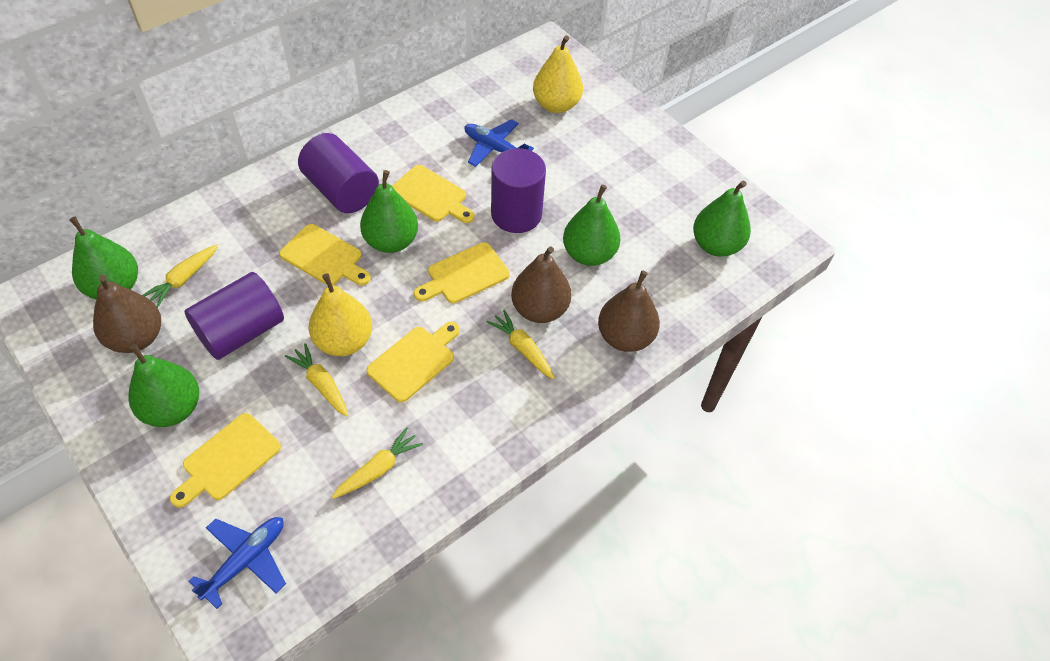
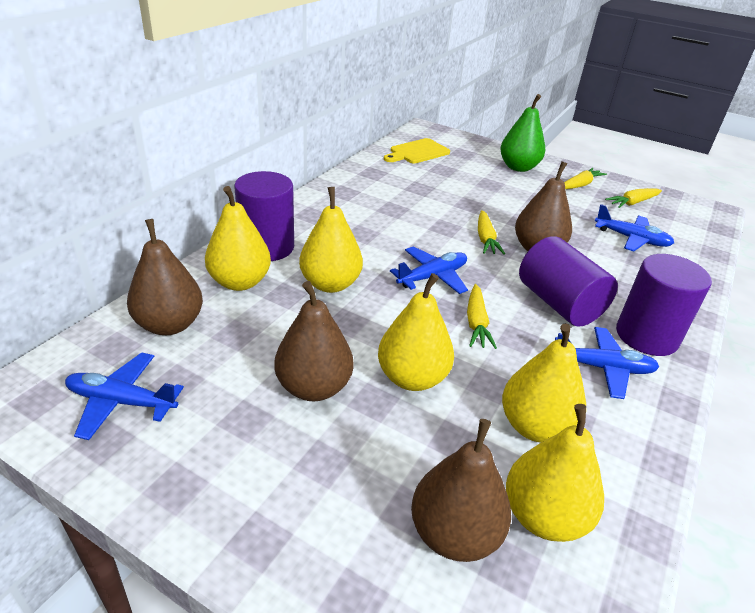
blue plane: 2 -> 4
brown pear: 3 -> 4
green pear: 5 -> 1
yellow cutting board: 5 -> 1
yellow pear: 2 -> 5

